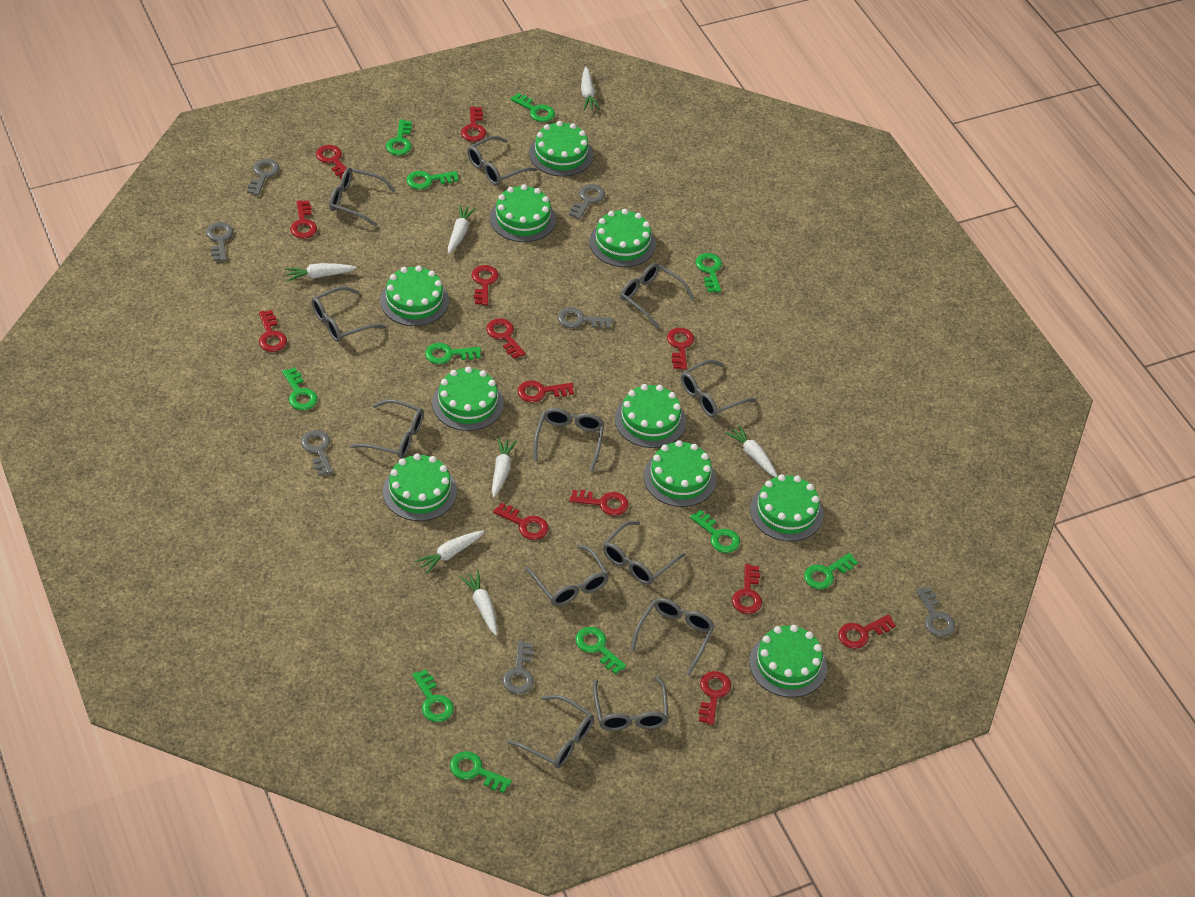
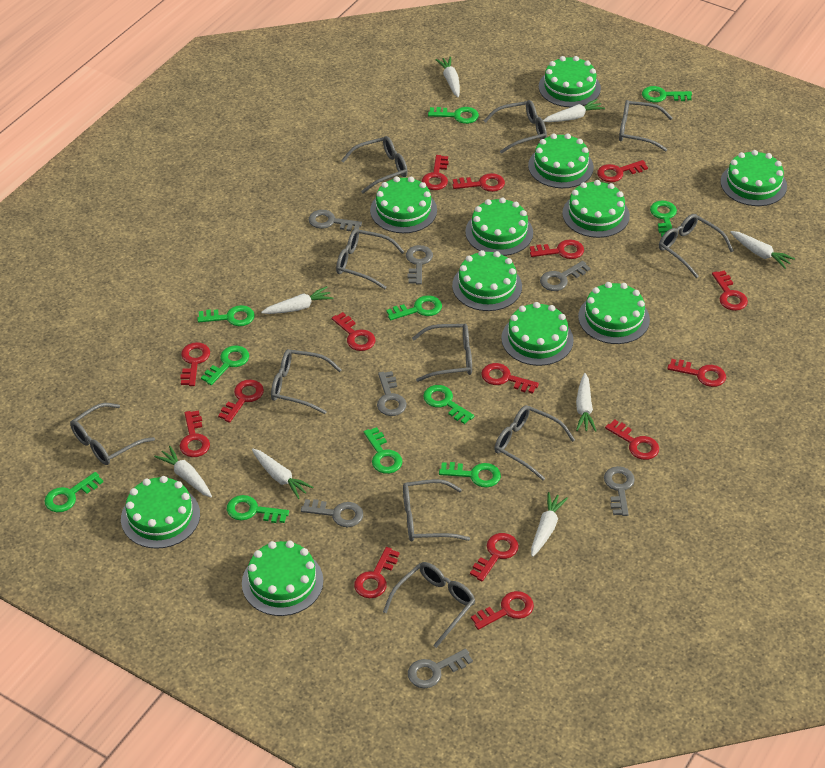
green cake: 10 -> 11
grey glasses: 12 -> 11
red key: 13 -> 15
white carrot: 7 -> 8

